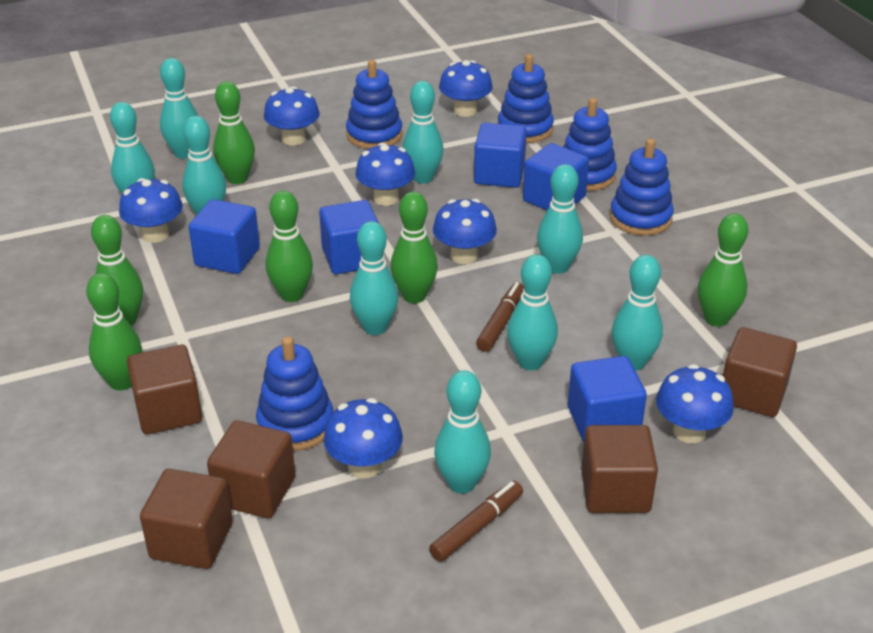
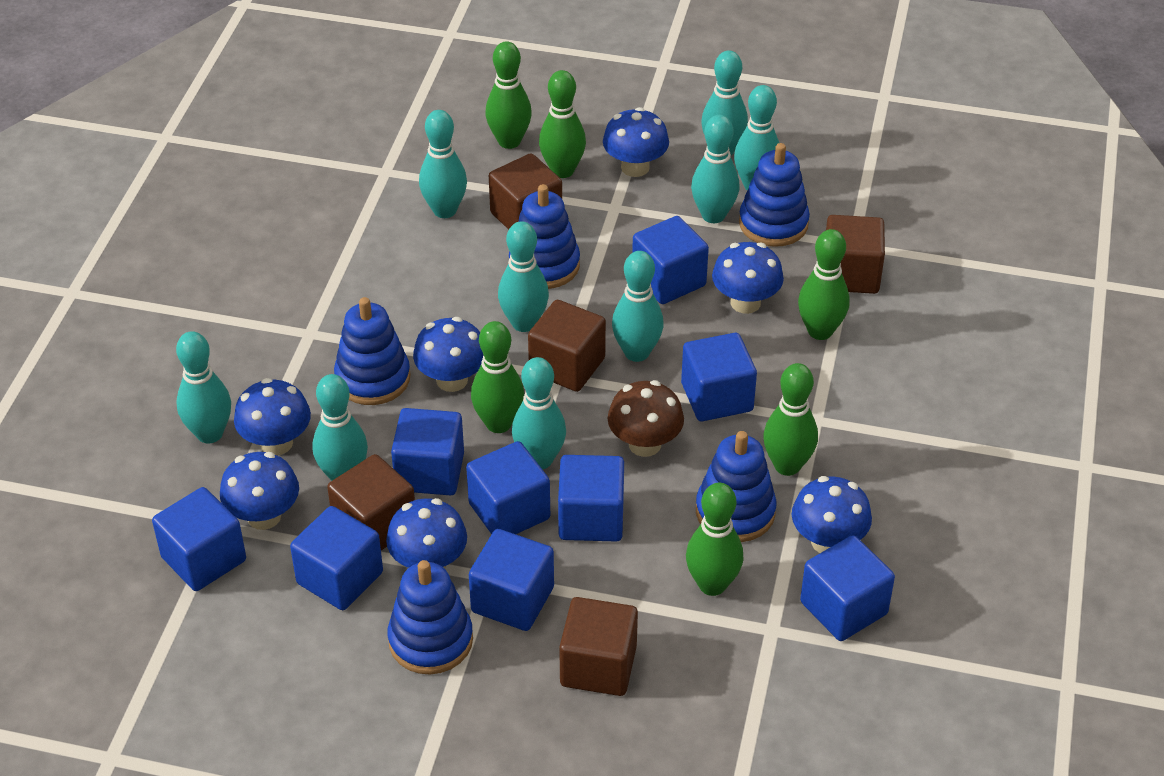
blue cube: 5 -> 9
brown marker: 2 -> 0
brown mushroom: 0 -> 1

